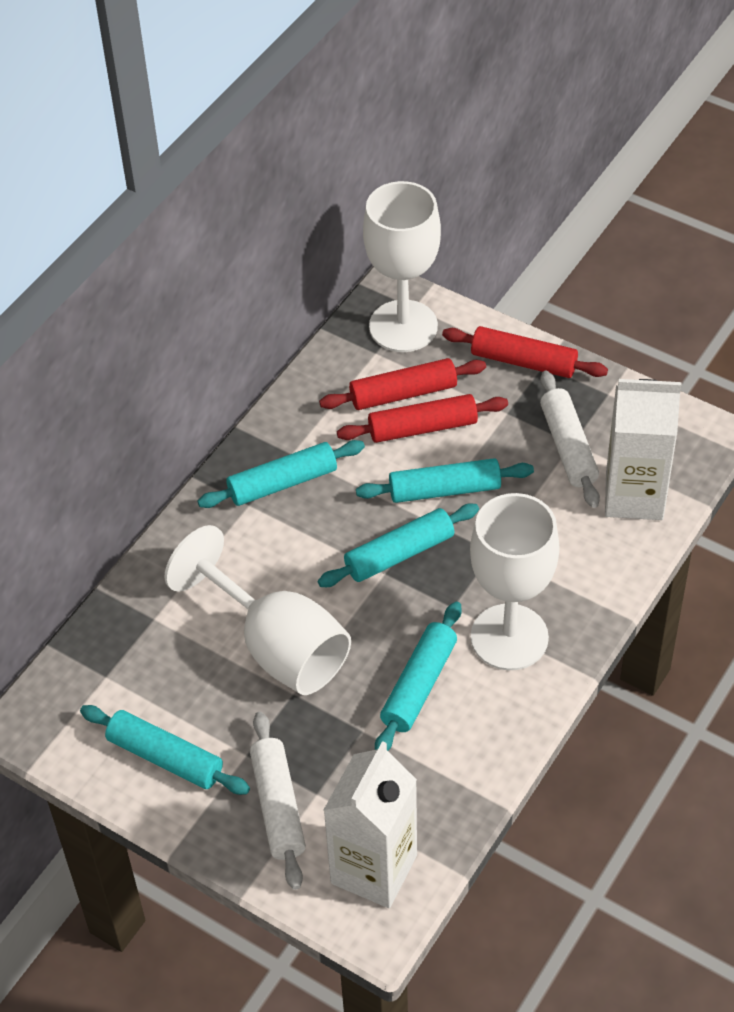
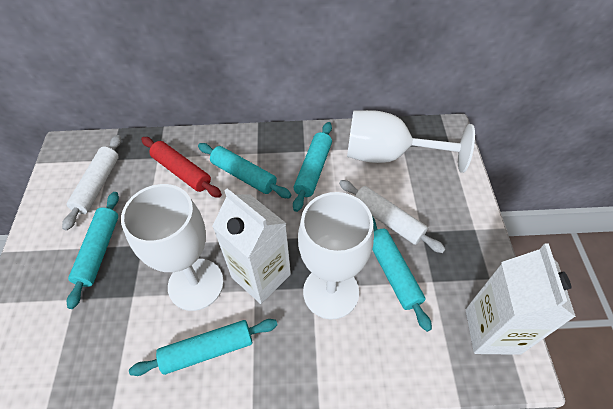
red rolling pin: 3 -> 1

